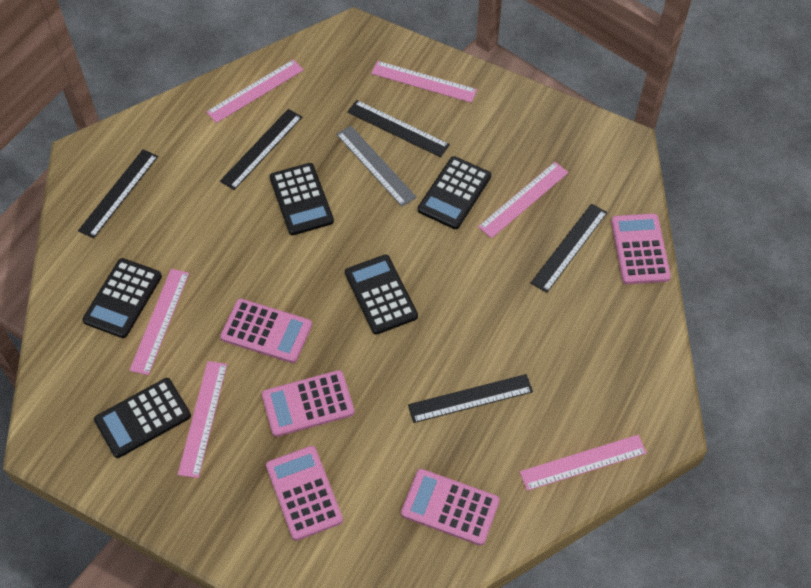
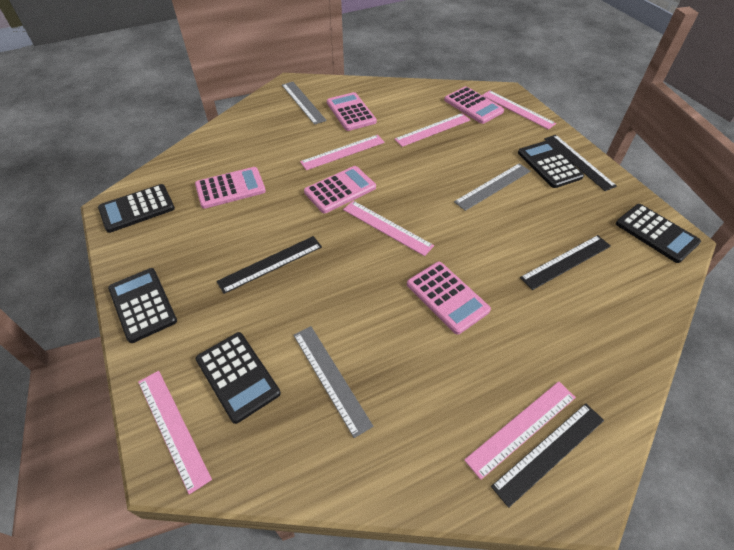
black ruler: 5 -> 4
grey ruler: 1 -> 3

